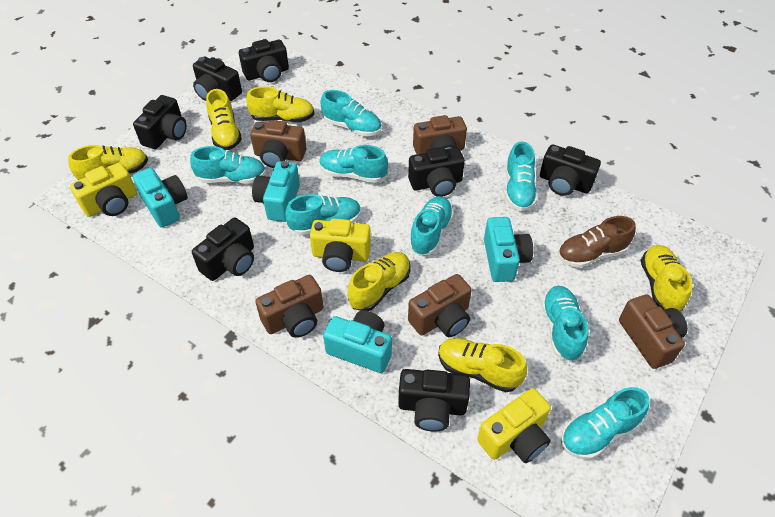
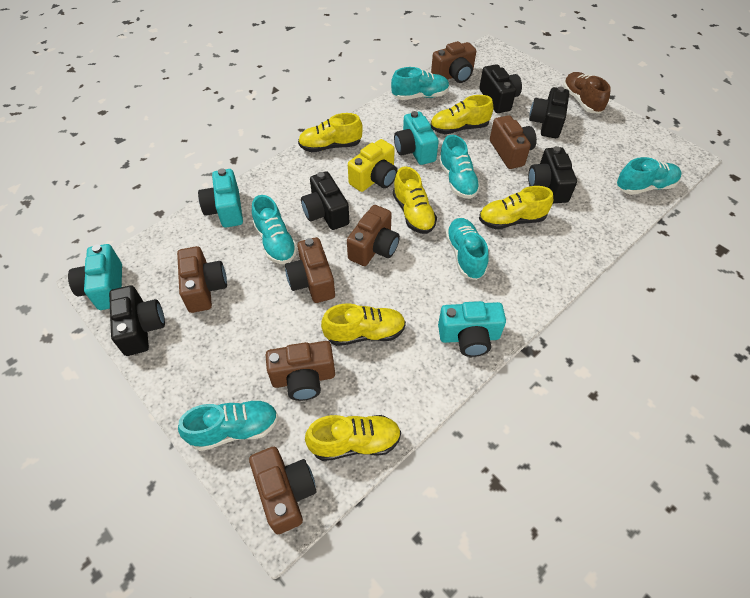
black camera: 7 -> 5
brown camera: 5 -> 7
turquoise shoe: 8 -> 6
yellow camera: 3 -> 1

